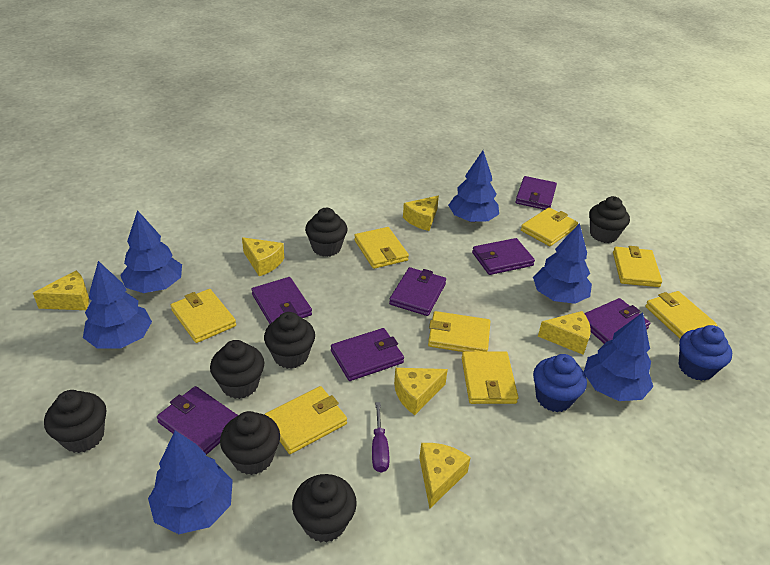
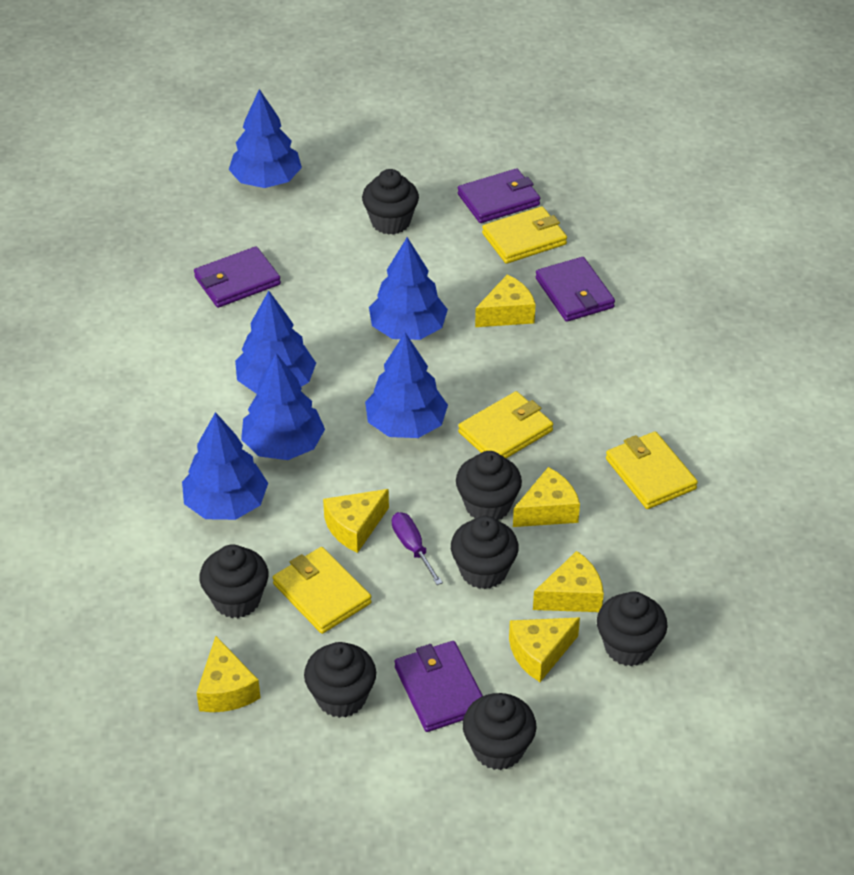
blue cupcake: 2 -> 0
purple wallet: 7 -> 4
yellow wallet: 8 -> 4

